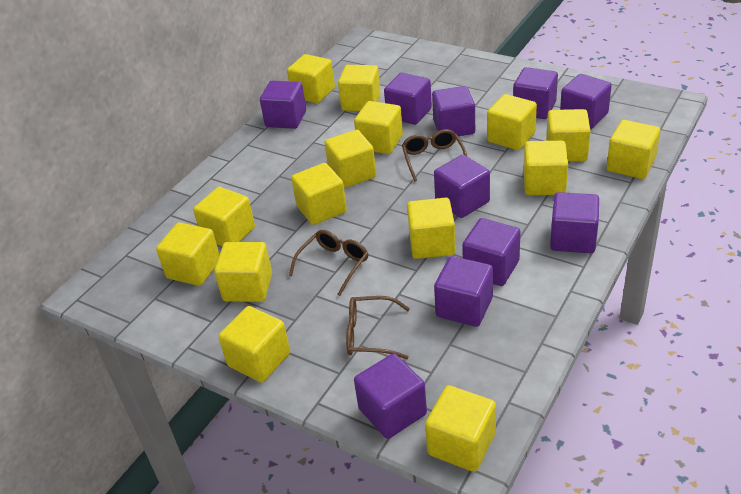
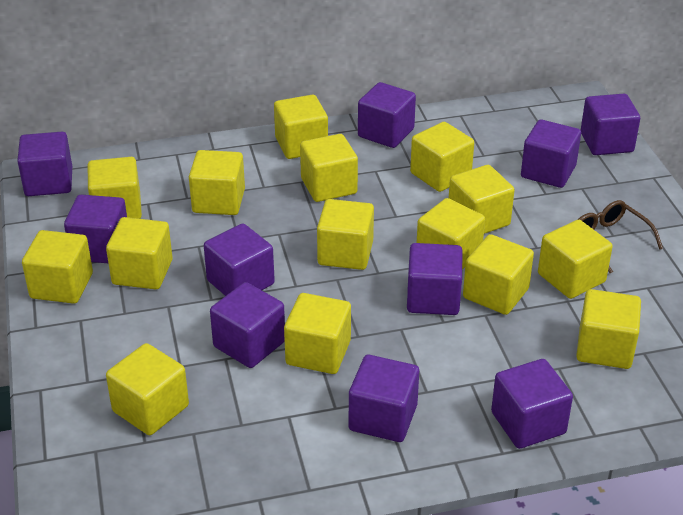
brown glasses: 3 -> 1

